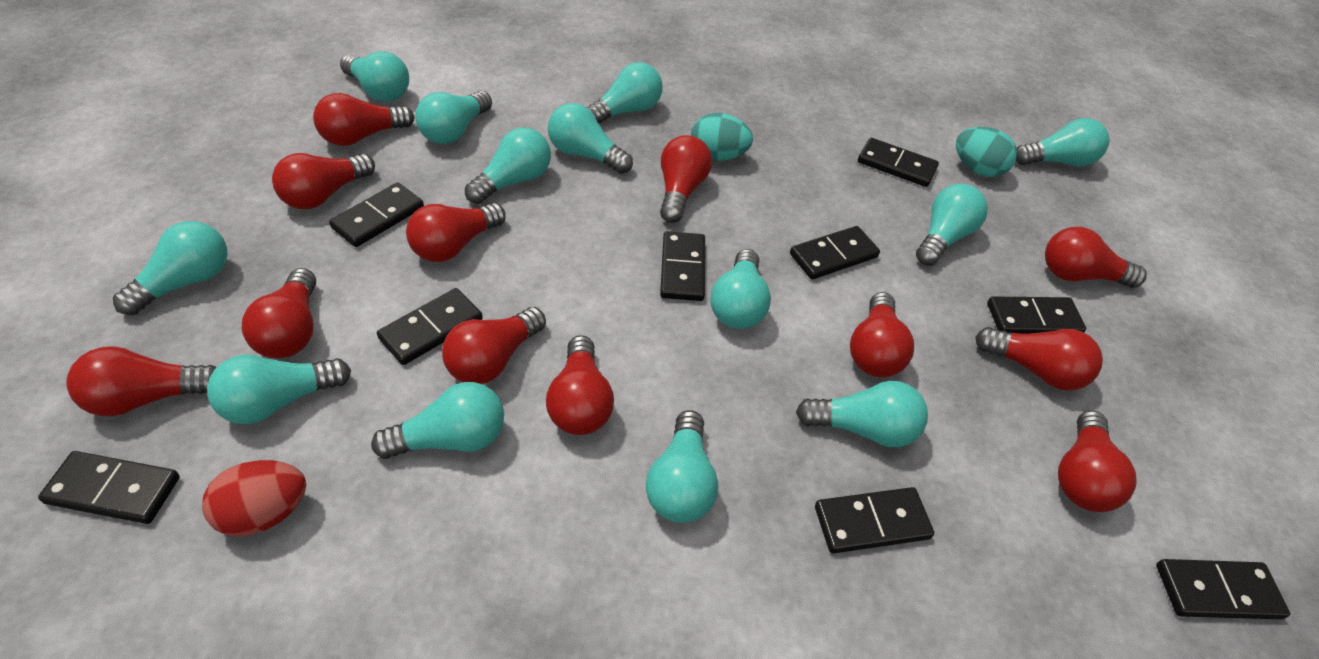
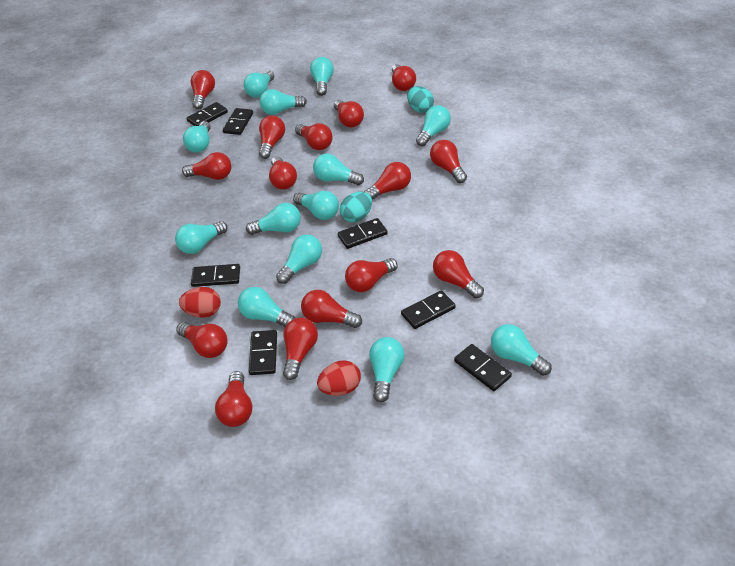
black domino: 9 -> 7
red egg: 1 -> 2
red light bulb: 12 -> 15

